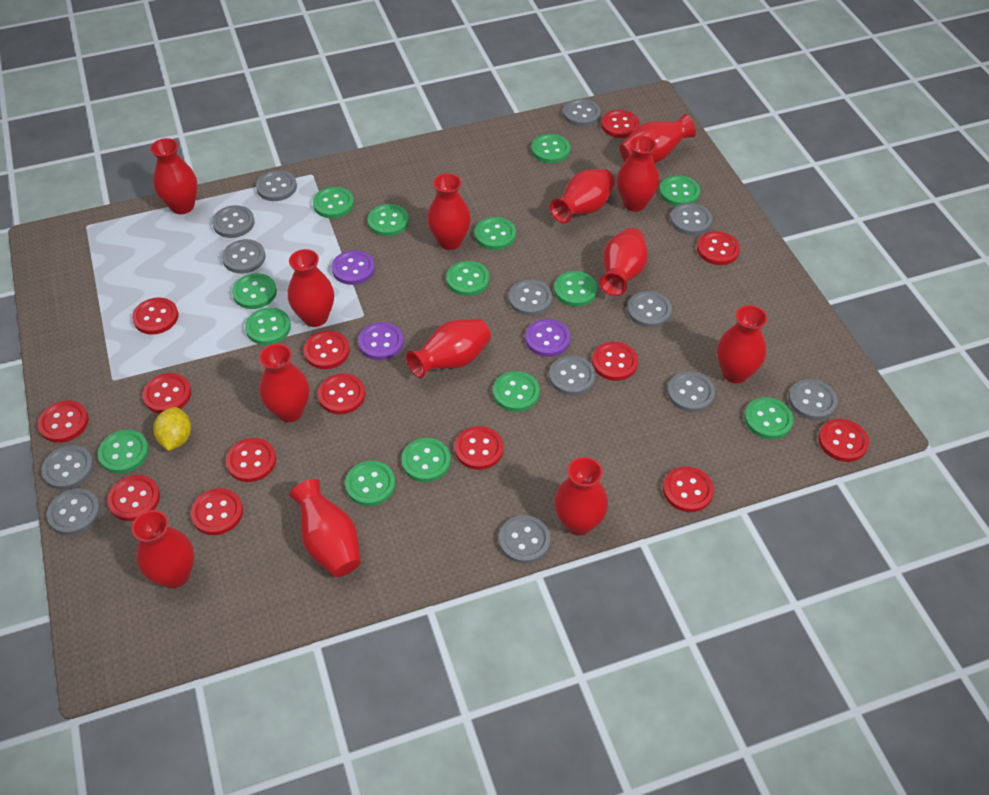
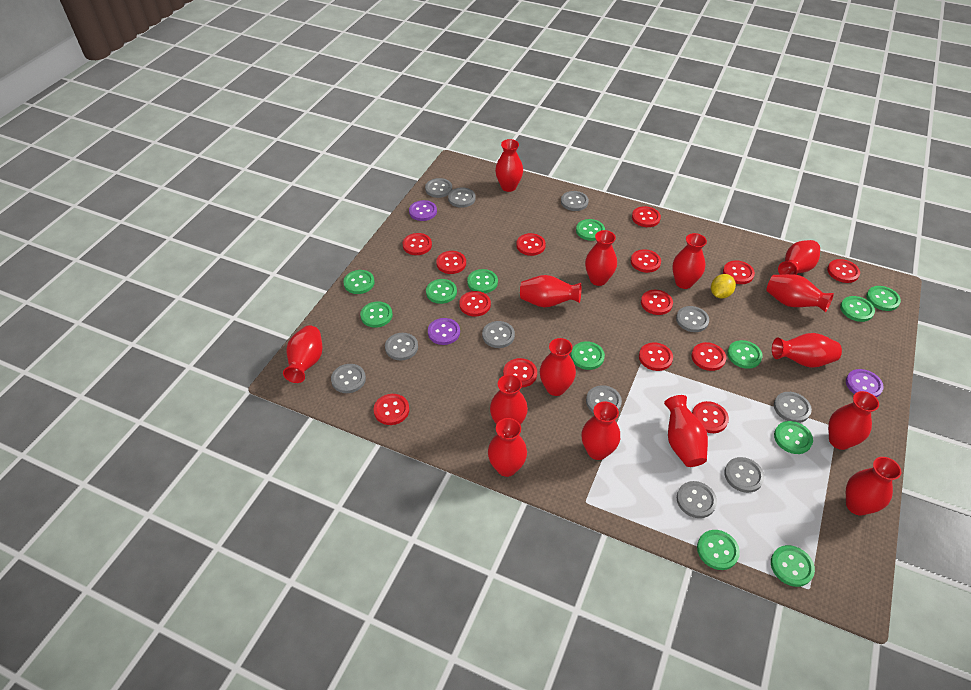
green button: 14 -> 12
grey button: 13 -> 11
red vase: 13 -> 15

